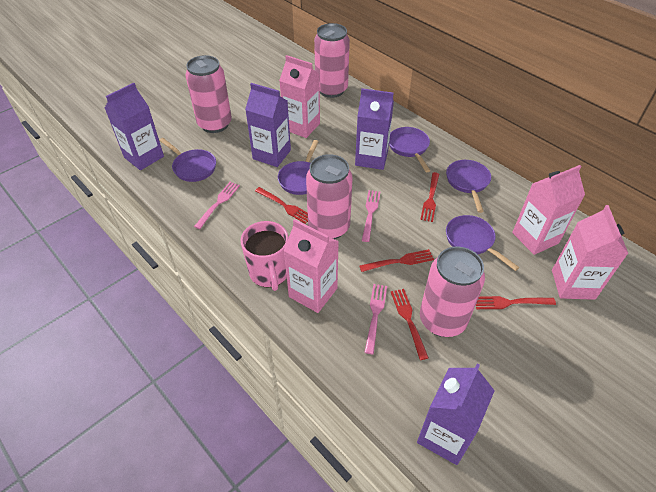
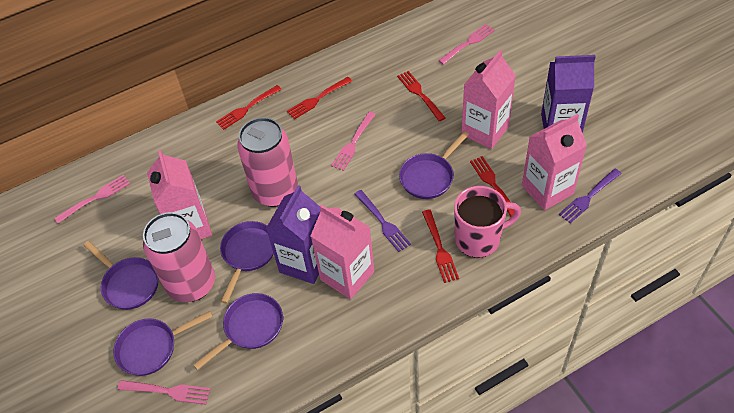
pink can: 4 -> 2
pink fork: 3 -> 4
purple carton: 4 -> 2
purple fork: 0 -> 2

